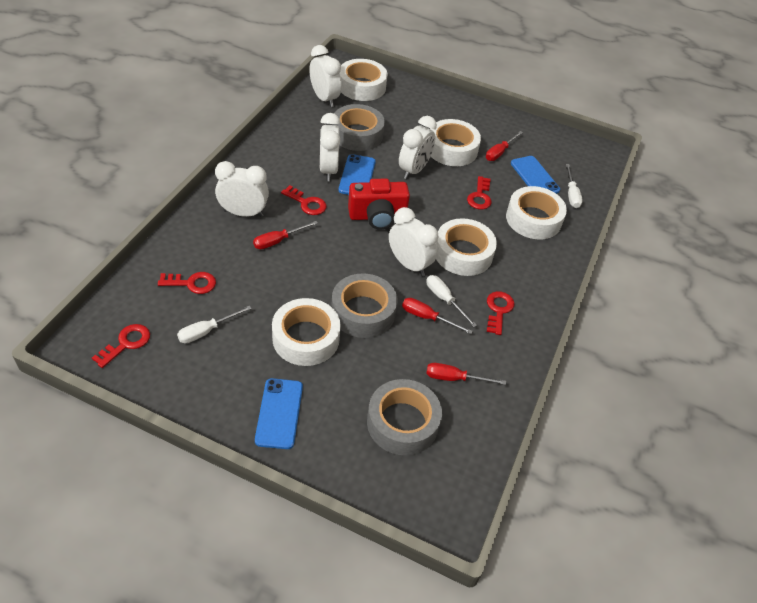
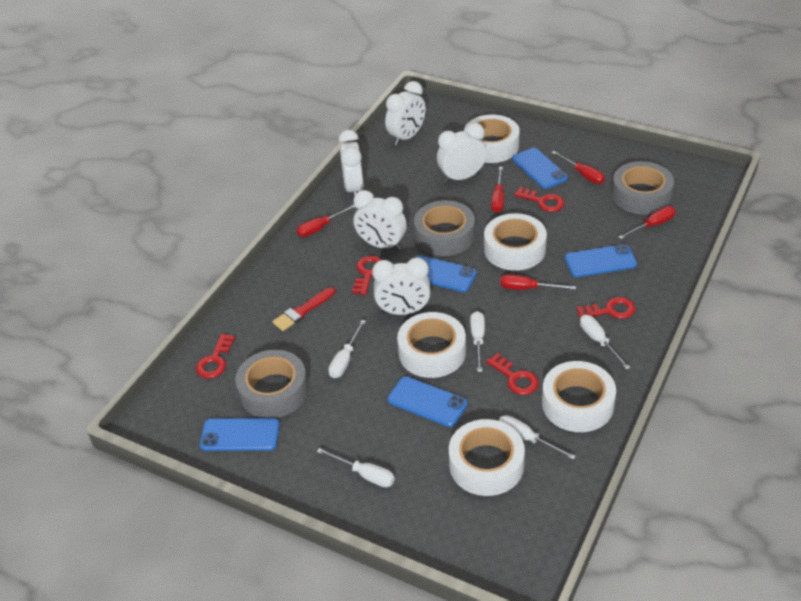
blue phone: 3 -> 5
red brush: 0 -> 1
red camera: 1 -> 0
red screwdriver: 4 -> 5
white screwdriver: 3 -> 5

